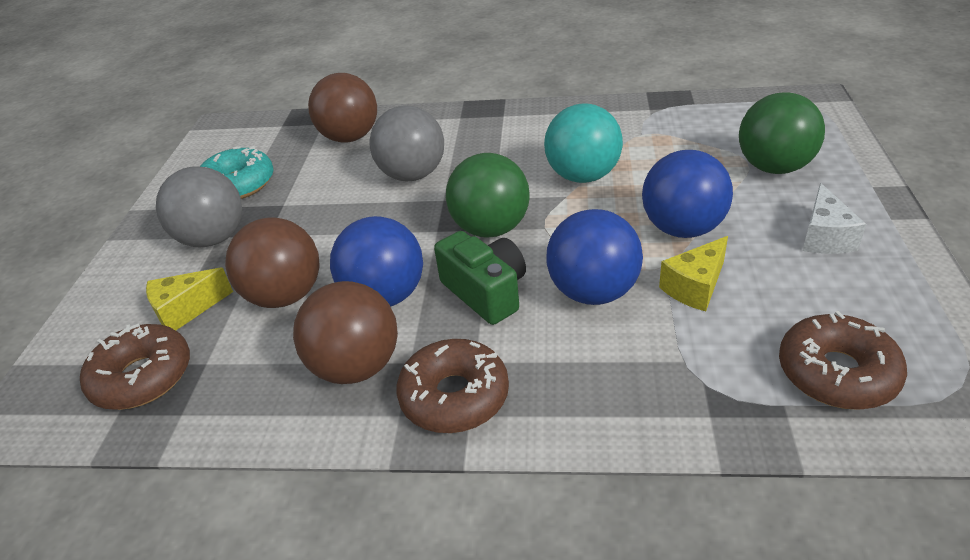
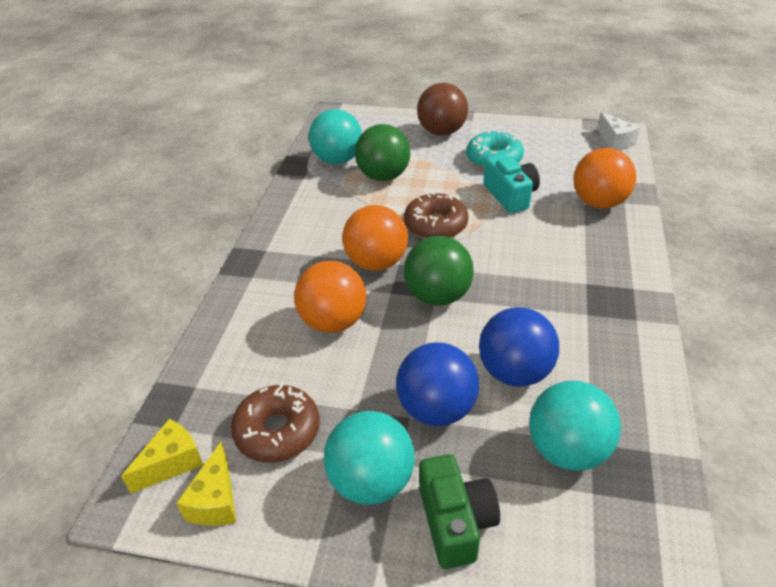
blue ball: 3 -> 2
brown ball: 3 -> 1
brown donut: 3 -> 2
grey ball: 2 -> 0
orange ball: 0 -> 3
turquoise ball: 1 -> 3
turquoise camera: 0 -> 1

